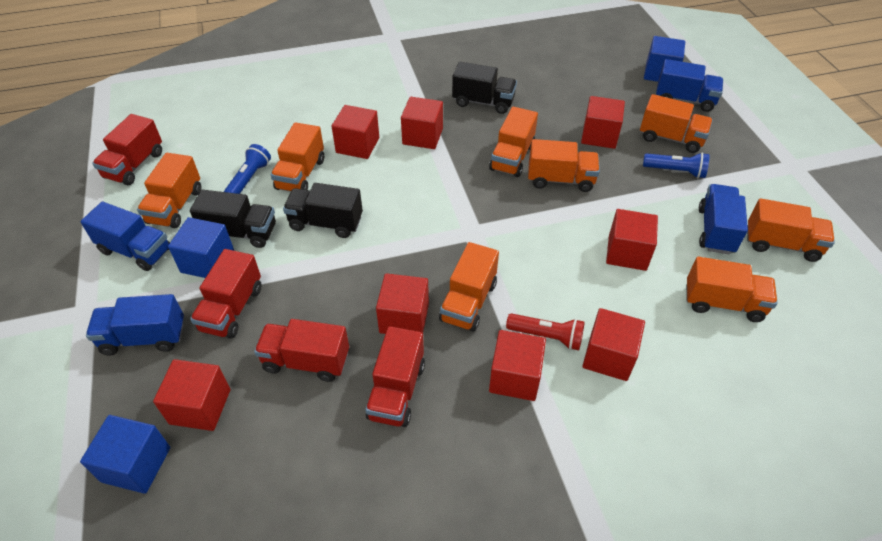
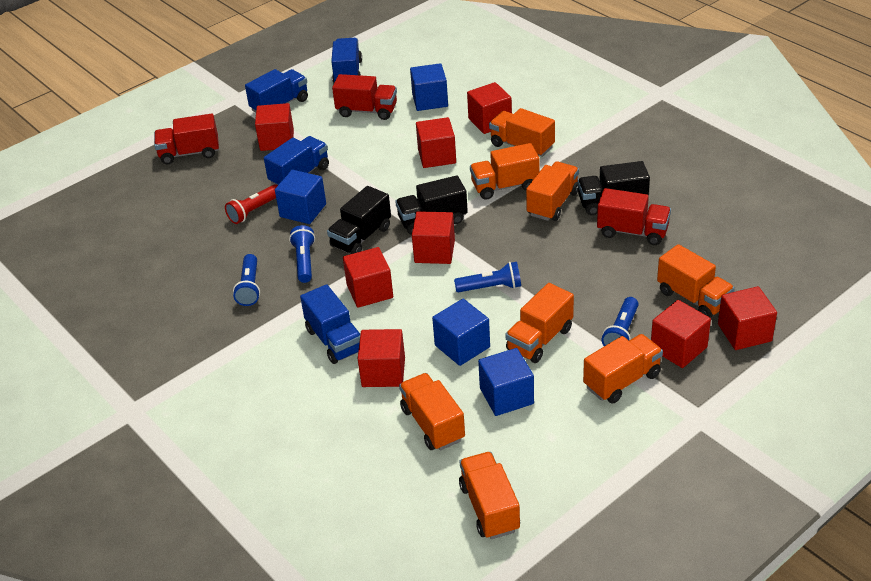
blue cube: 3 -> 4
blue flashlight: 2 -> 4
red truck: 4 -> 3

